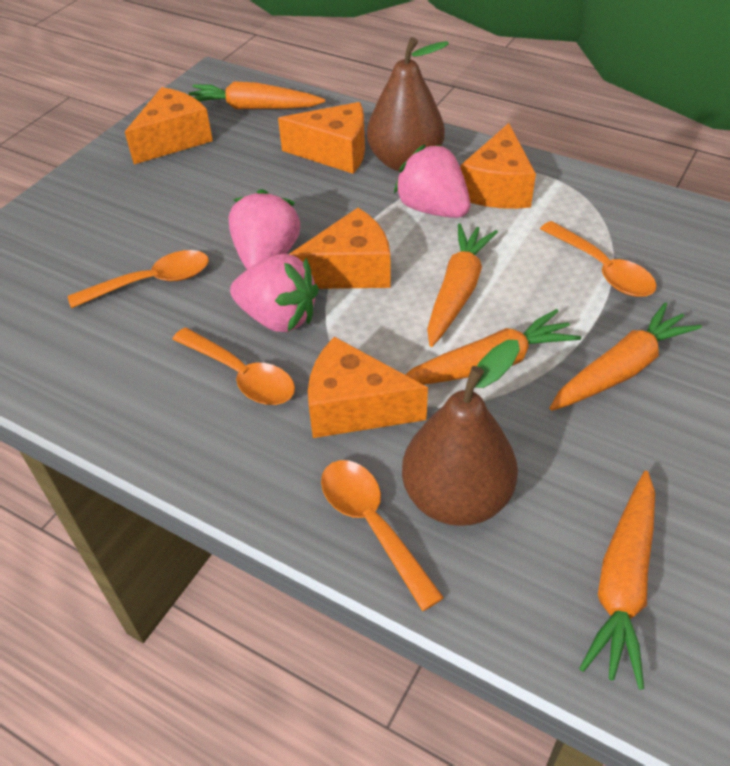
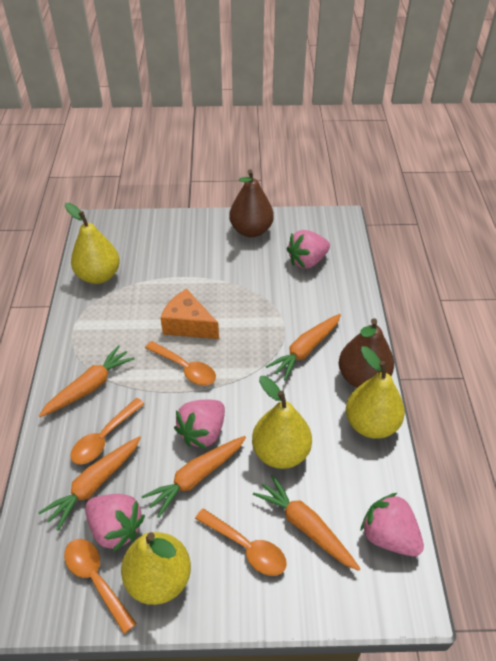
orange cheese: 5 -> 1
pink strawberry: 3 -> 4
yellow pear: 0 -> 4

